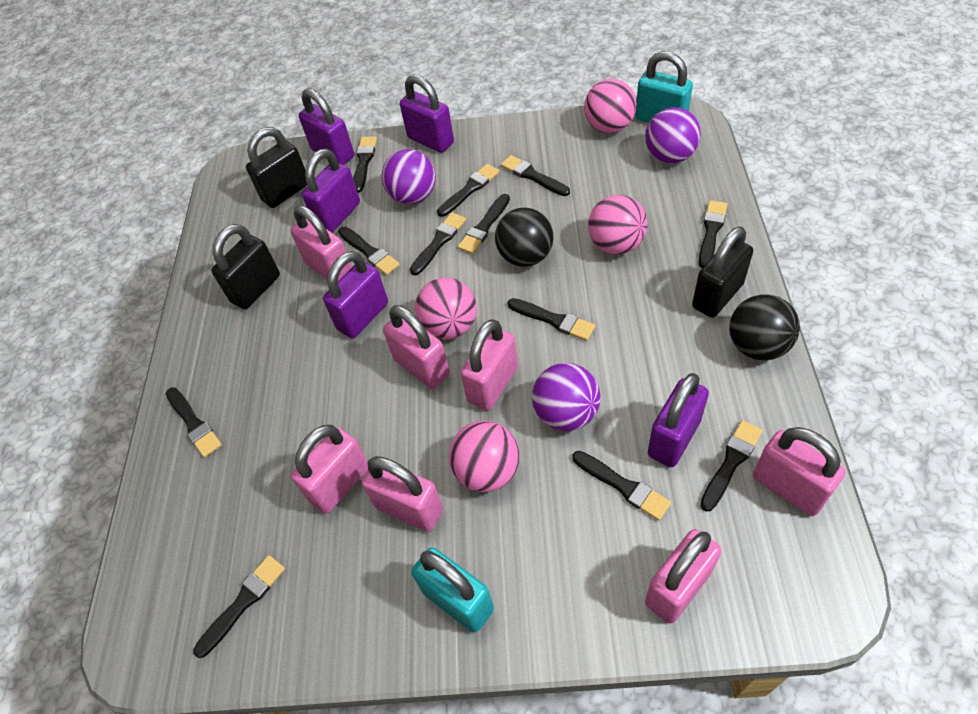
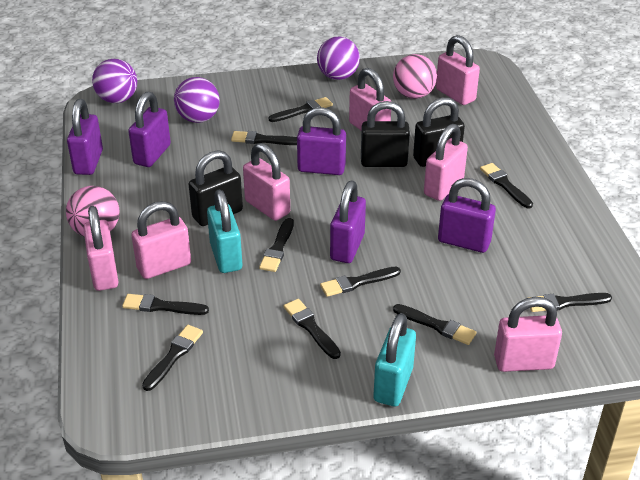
black ball: 2 -> 0
black brush: 12 -> 10
pink ball: 4 -> 2

